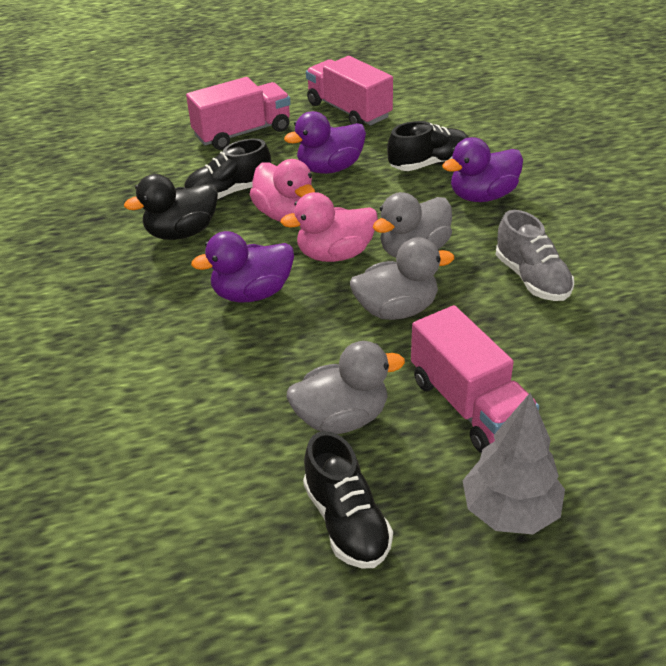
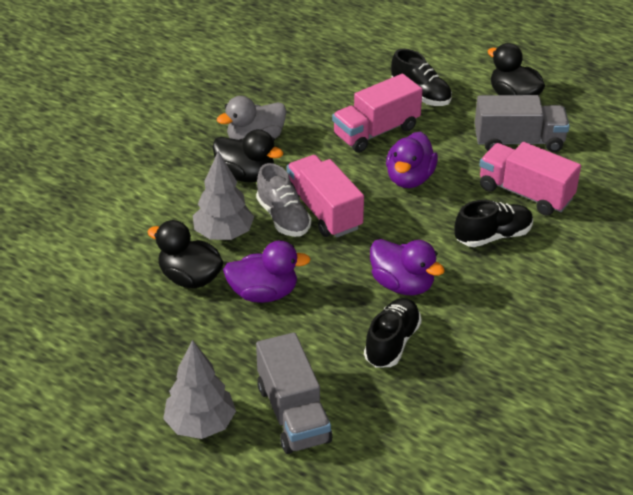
black duck: 1 -> 3
grey duck: 3 -> 1
grey tree: 1 -> 2
grey truck: 0 -> 2
pink duck: 2 -> 0

